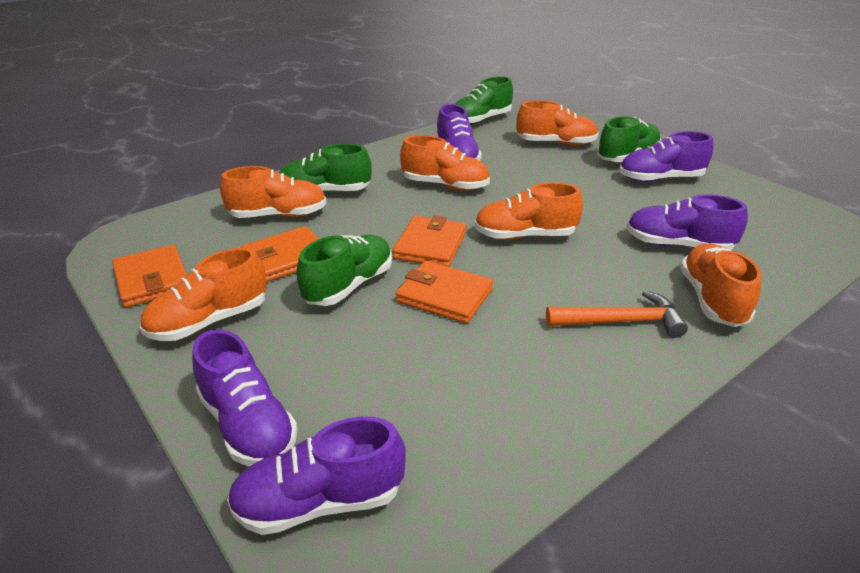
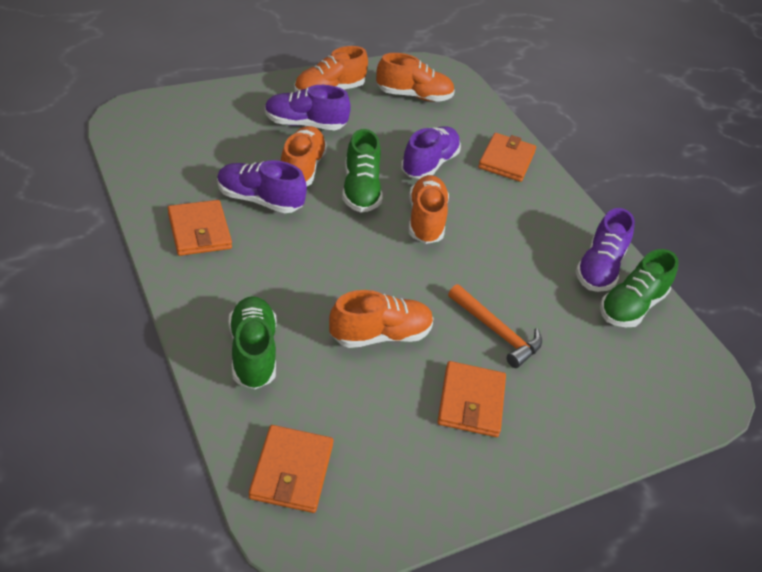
green shoe: 4 -> 3
orange shoe: 6 -> 5
purple shoe: 5 -> 4

